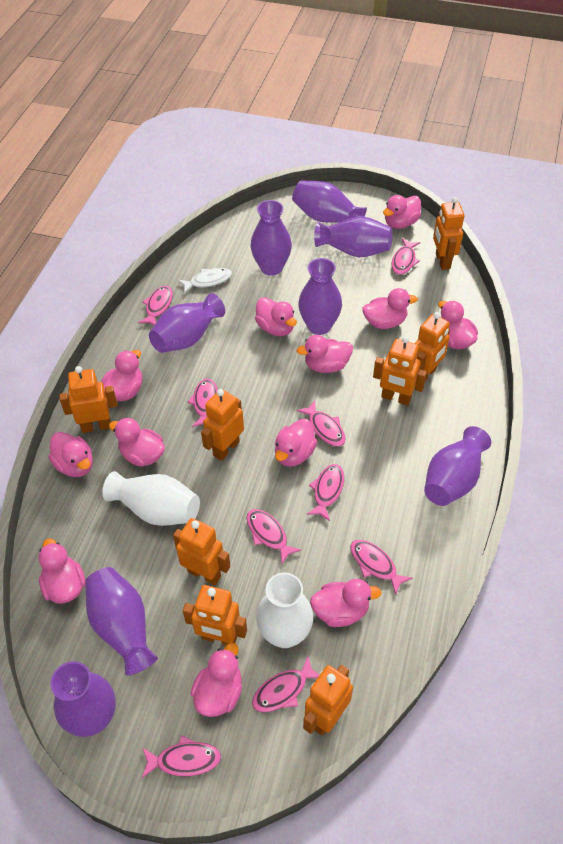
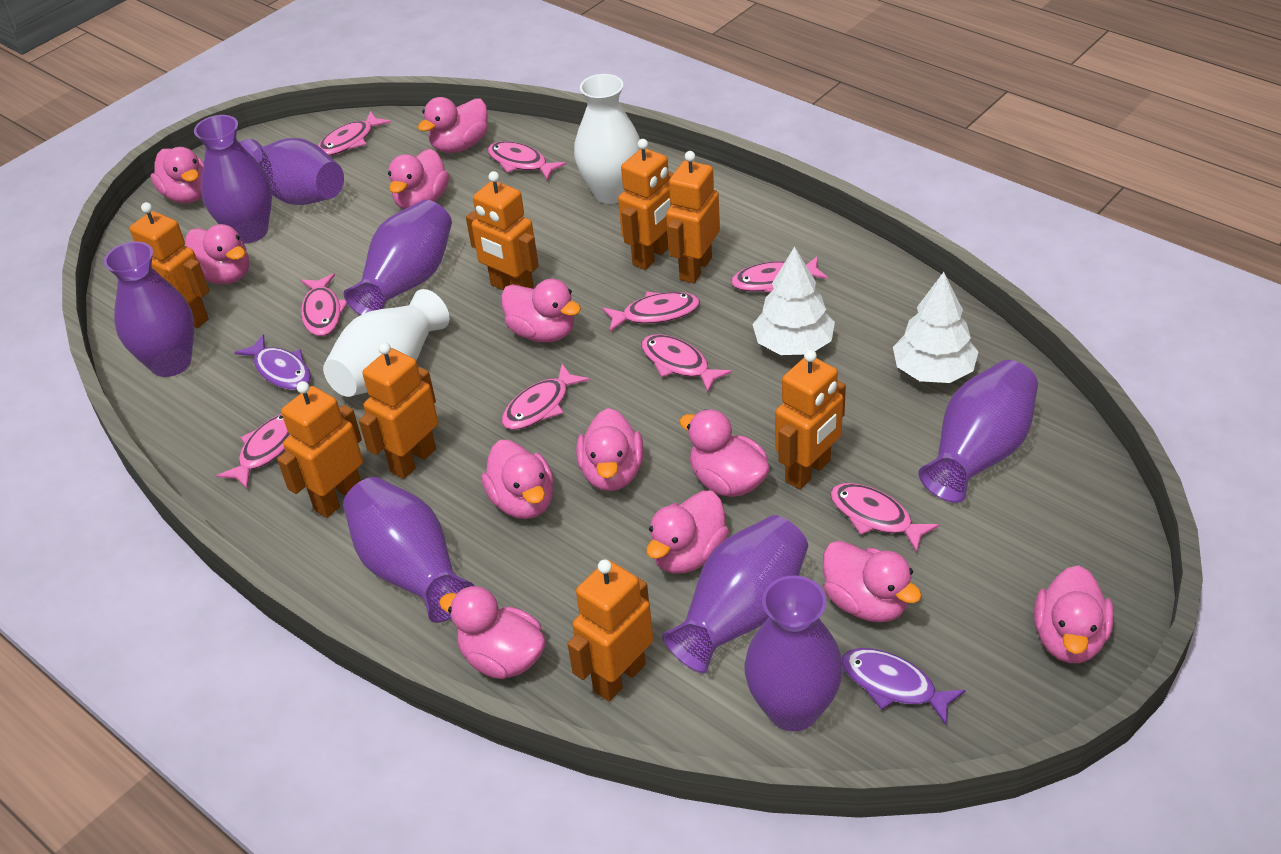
purple fish: 0 -> 2
white fish: 1 -> 0
white tree: 0 -> 2

